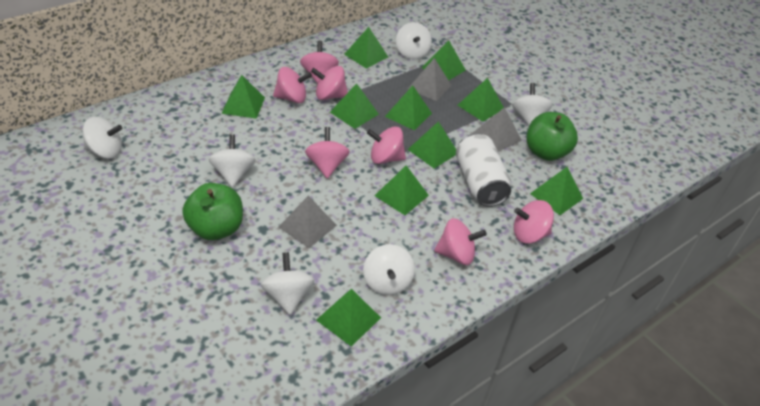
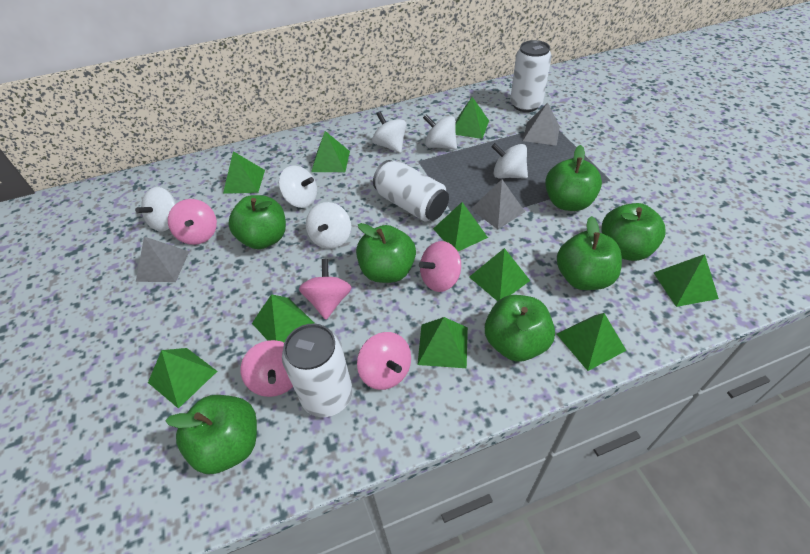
green apple: 2 -> 7
pink spinning top: 7 -> 5
white can: 1 -> 3

